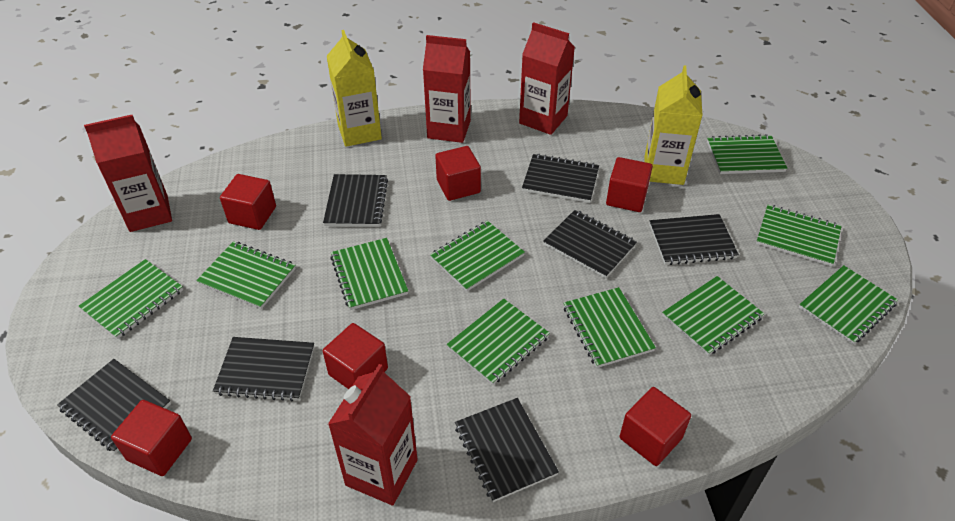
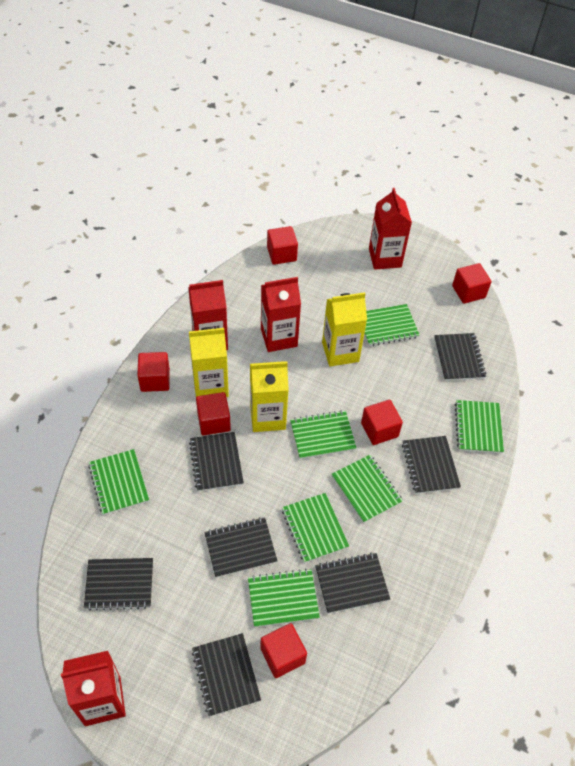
green notebook: 10 -> 7
yellow carton: 2 -> 3

